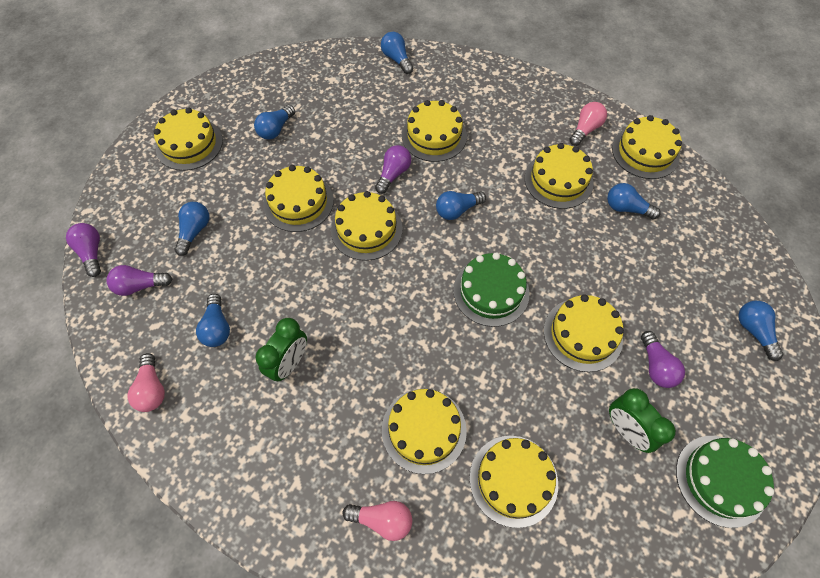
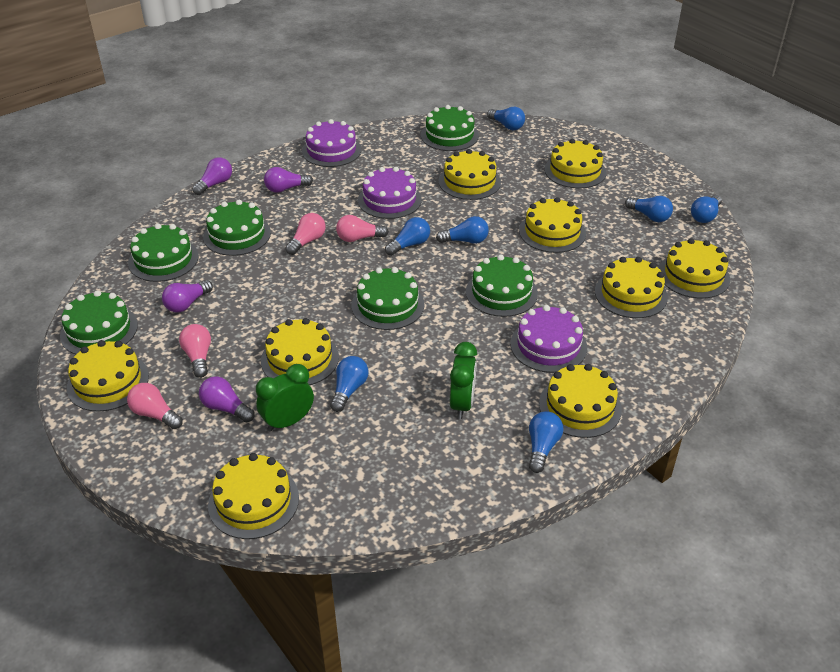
green cake: 2 -> 6
pink light bulb: 3 -> 4
purple cake: 0 -> 3

